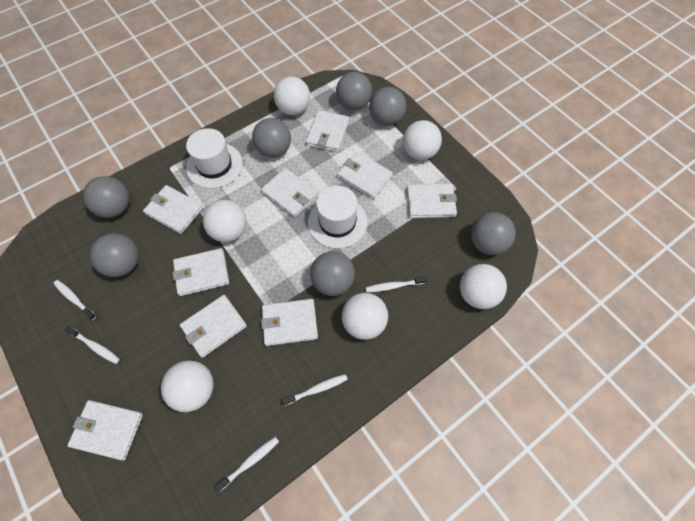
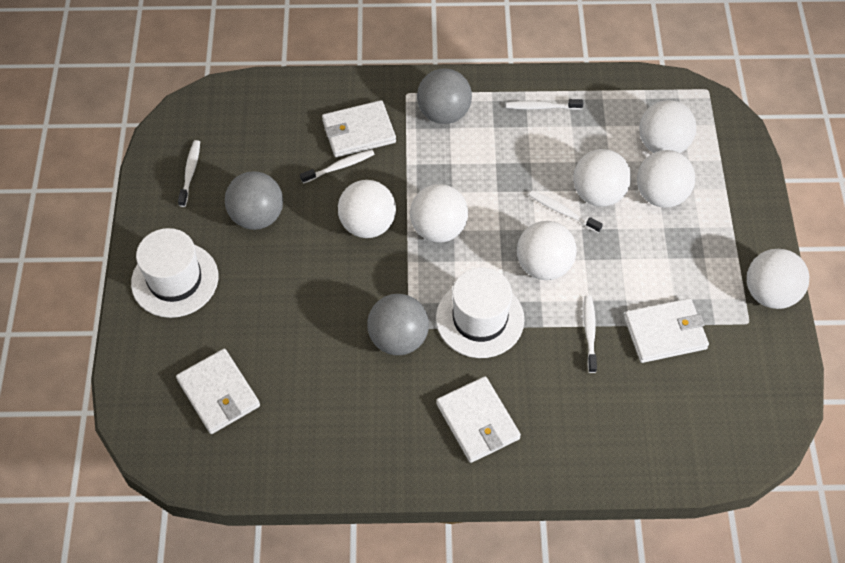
grey ball: 7 -> 3
white ball: 6 -> 7
white wallet: 9 -> 4

